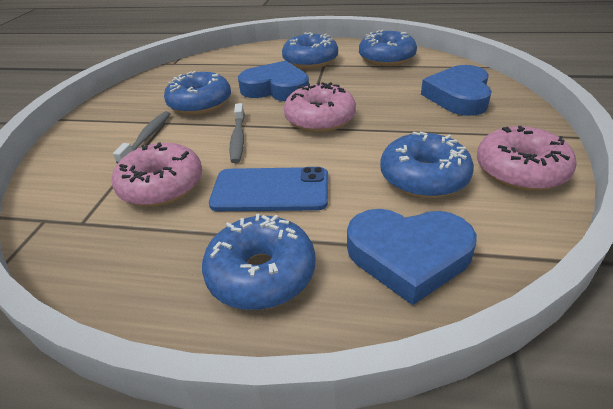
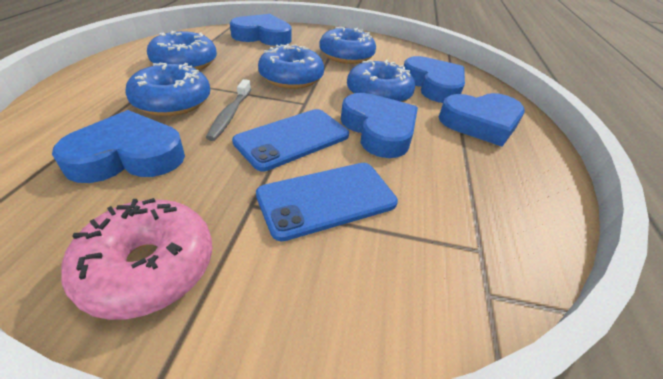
blue heart: 3 -> 5
blue phone: 1 -> 2
grey toothbrush: 2 -> 1
pink donut: 3 -> 1

